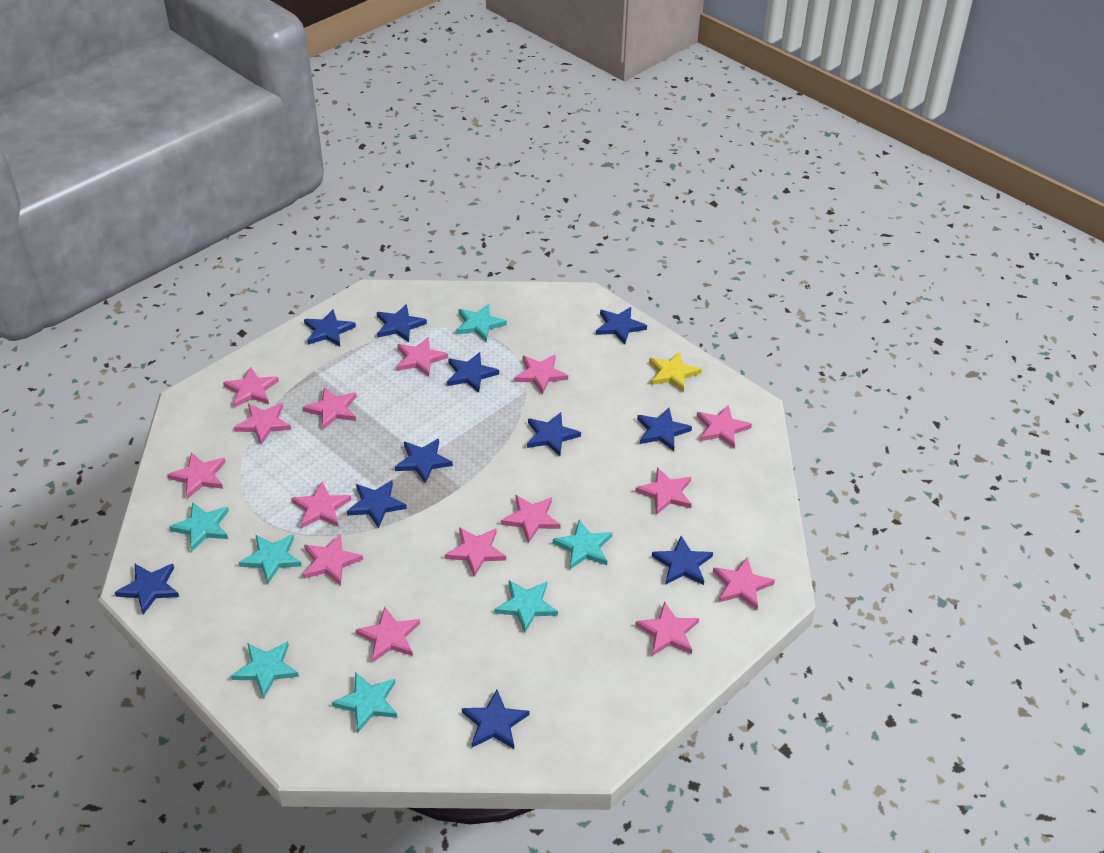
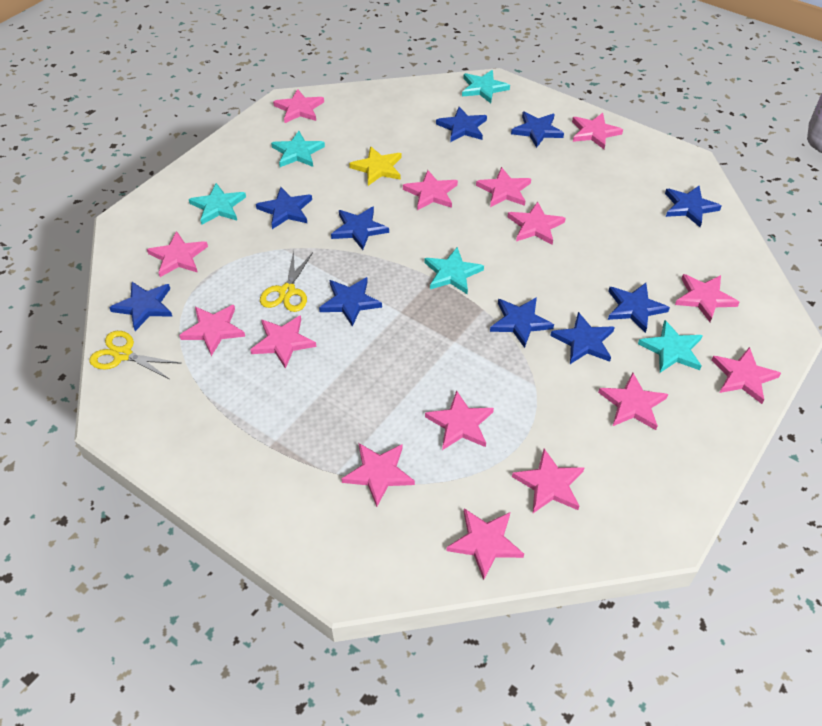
blue star: 11 -> 10
turquoise star: 7 -> 5
yellow scissors: 0 -> 2

